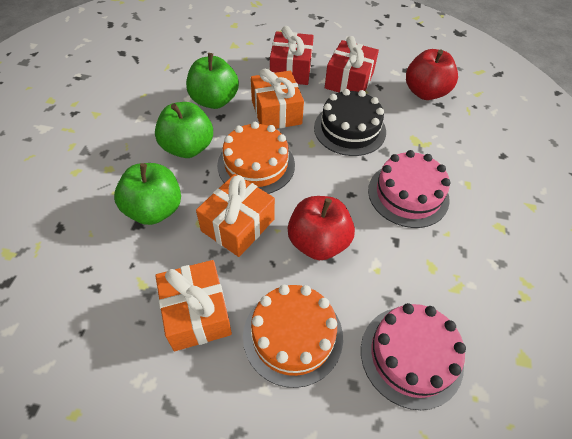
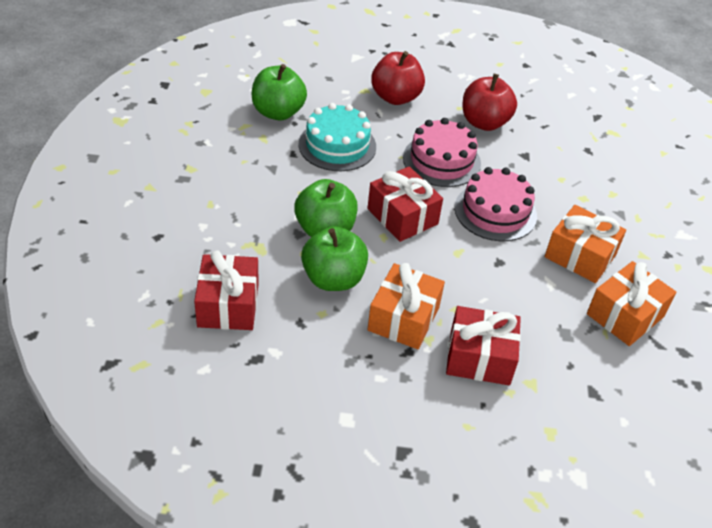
black cake: 1 -> 0
orange cake: 2 -> 0
red gift: 2 -> 3
turquoise cake: 0 -> 1

